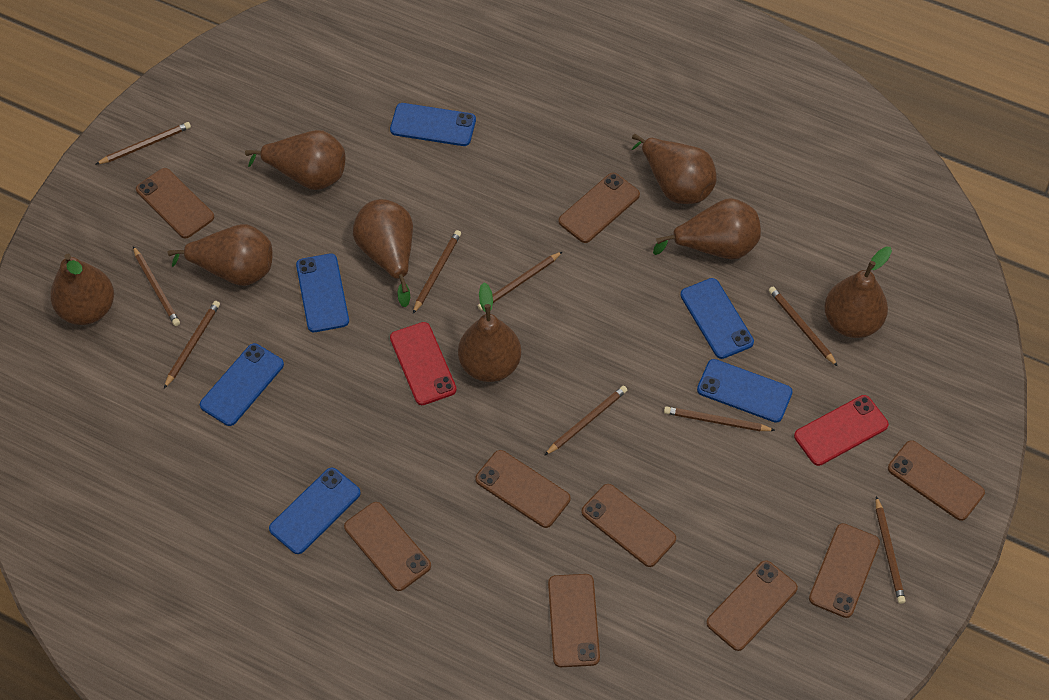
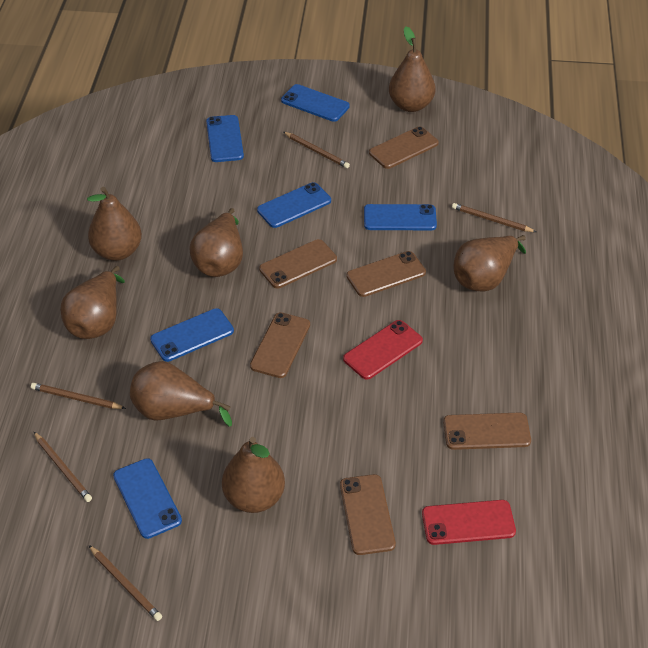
brown pear: 8 -> 7
brown pencil: 9 -> 5
brown phone: 9 -> 6

